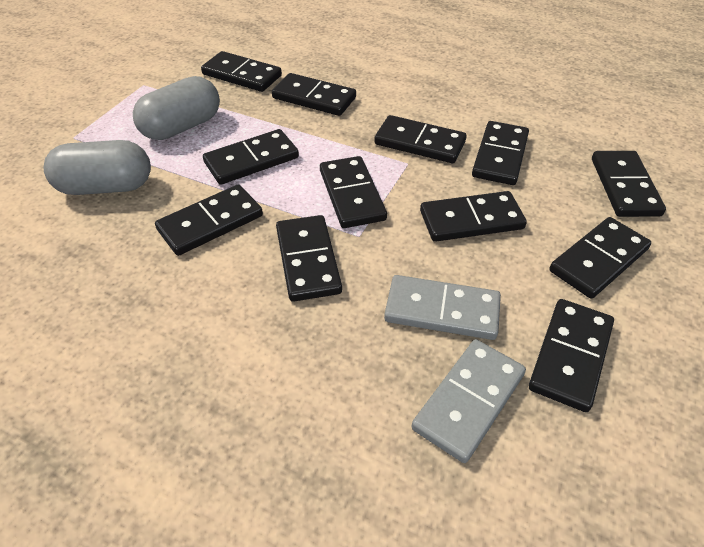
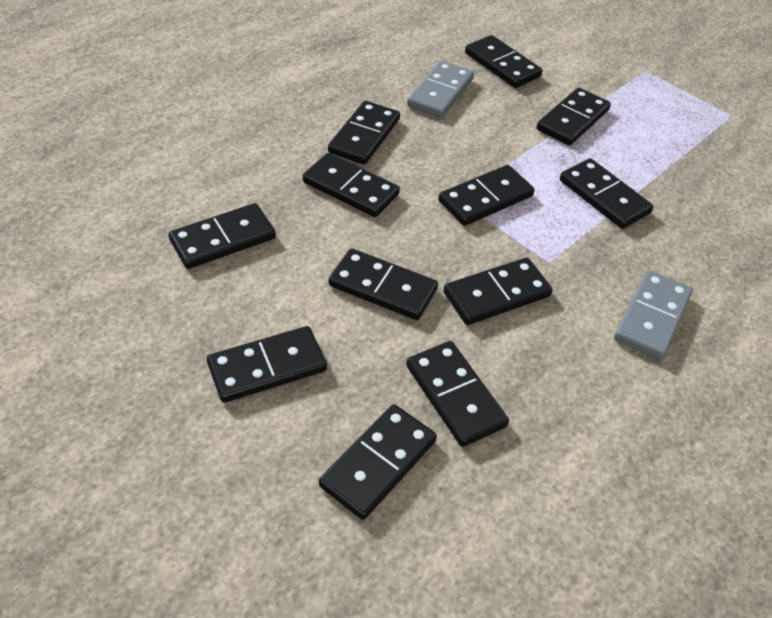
grey capsule: 2 -> 0

